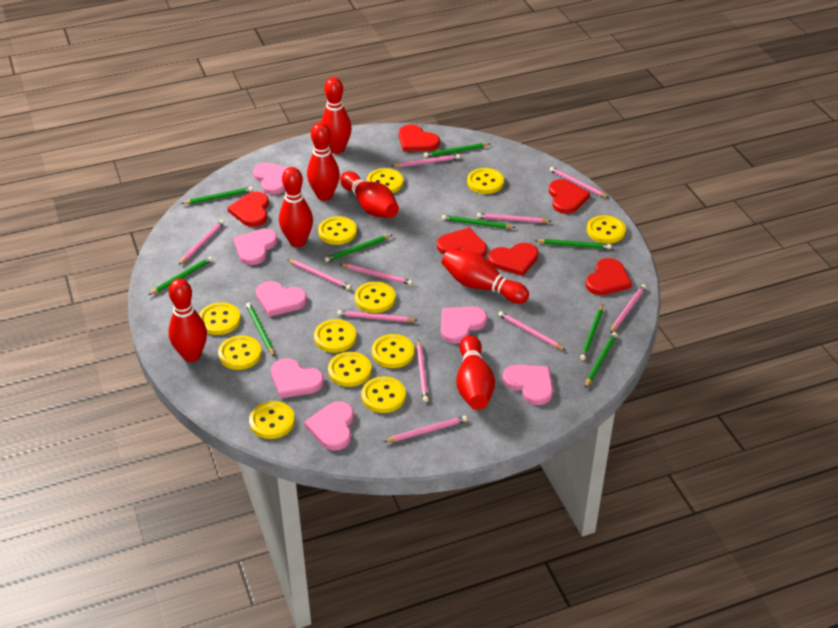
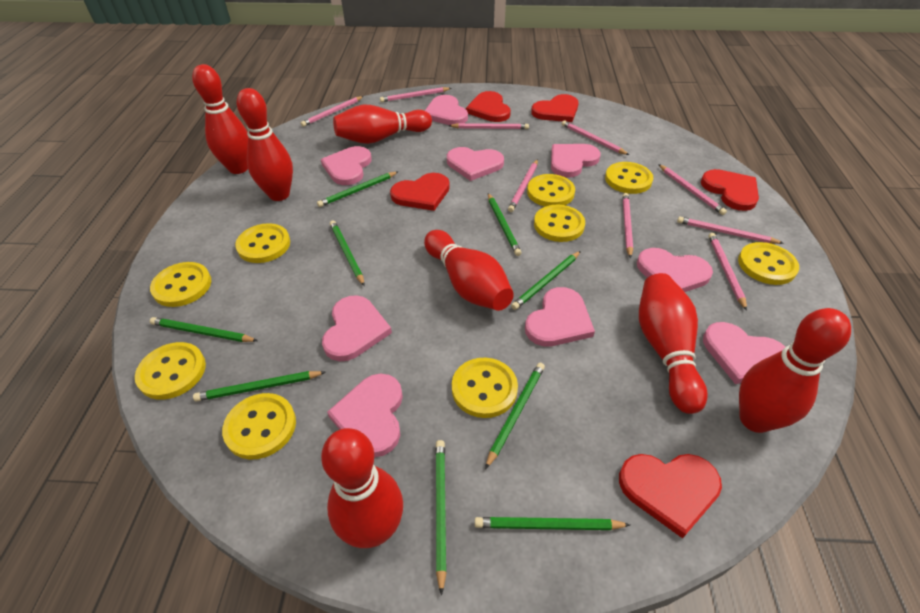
pink heart: 7 -> 9
pink pencil: 11 -> 9
red heart: 6 -> 5
yellow button: 12 -> 9

